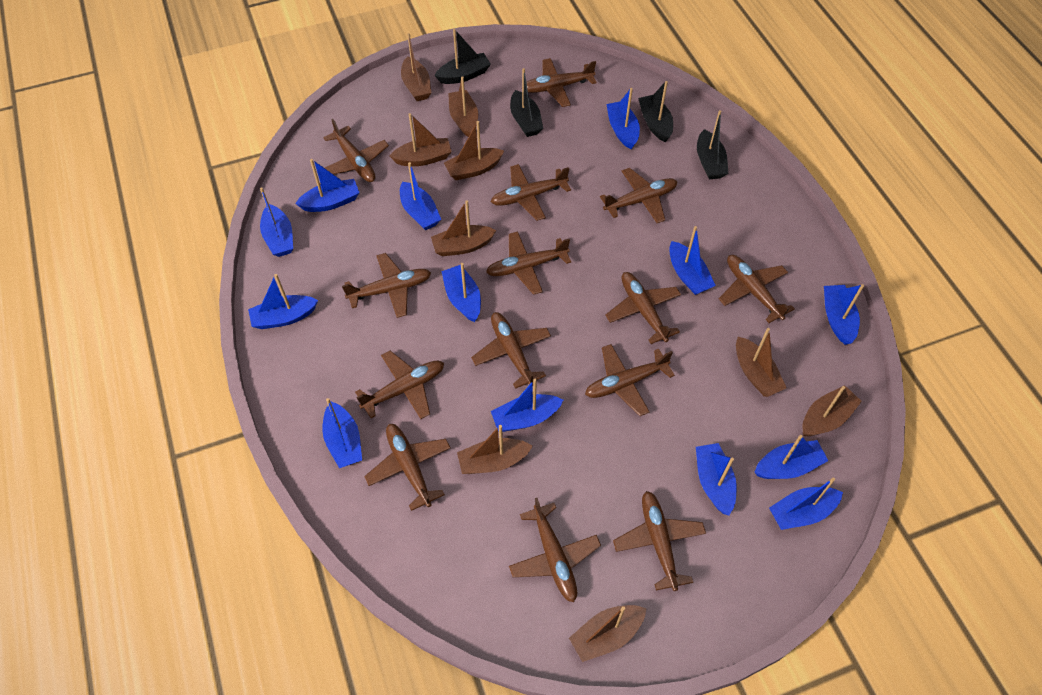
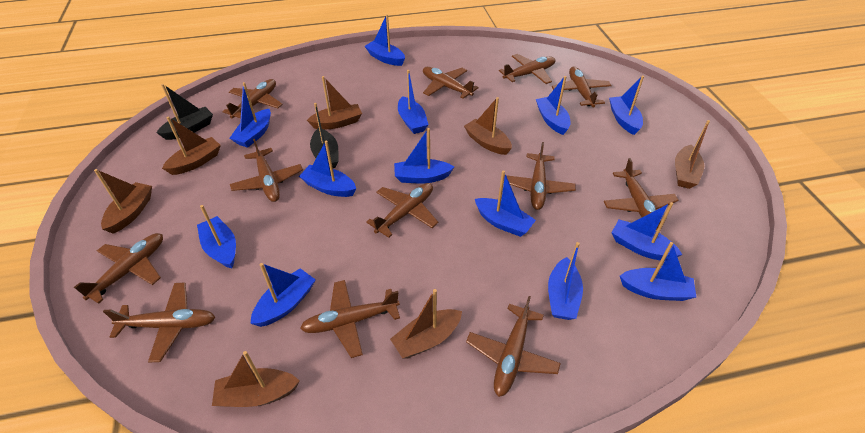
black boat: 4 -> 2
brown boat: 9 -> 7
brown plane: 14 -> 12

